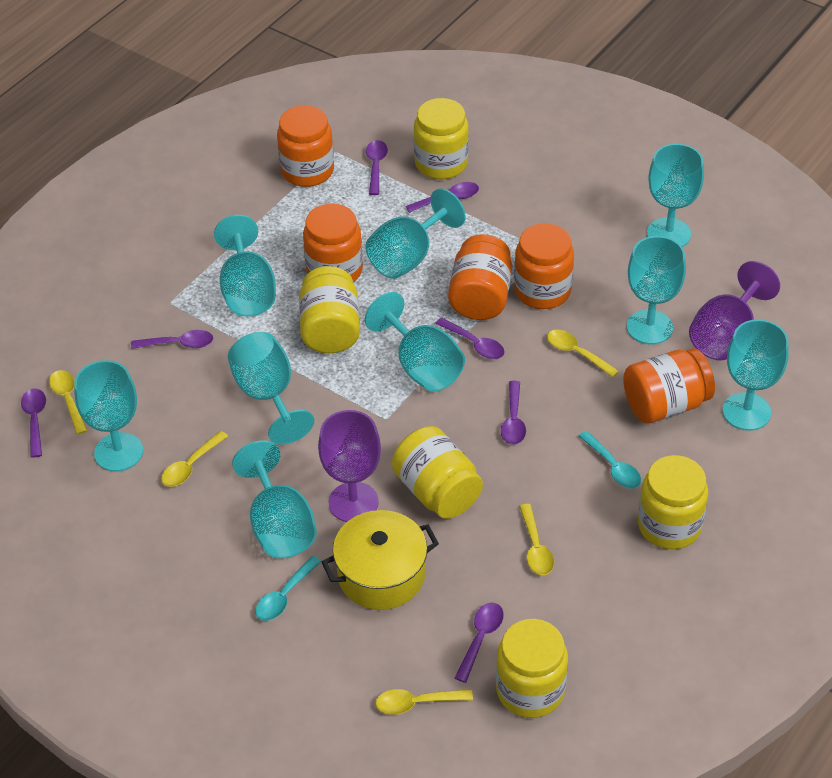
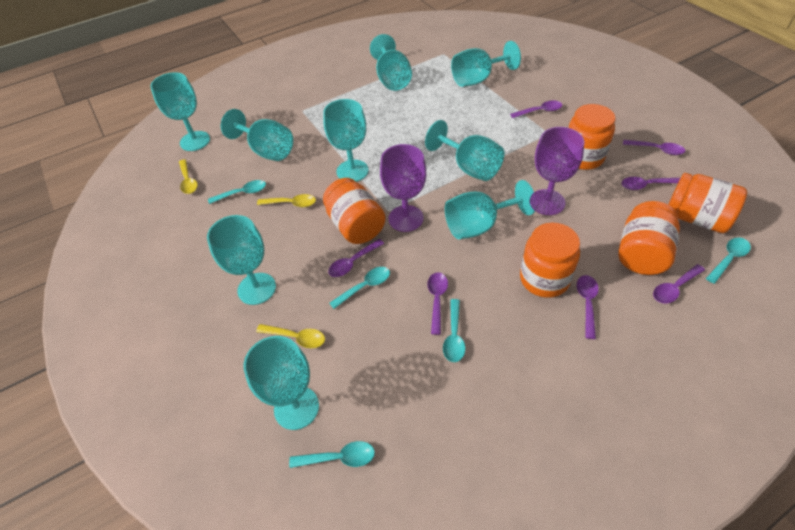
turquoise spoon: 2 -> 5
yellow jar: 5 -> 0
yellow pot: 1 -> 0
yellow spoon: 5 -> 3

